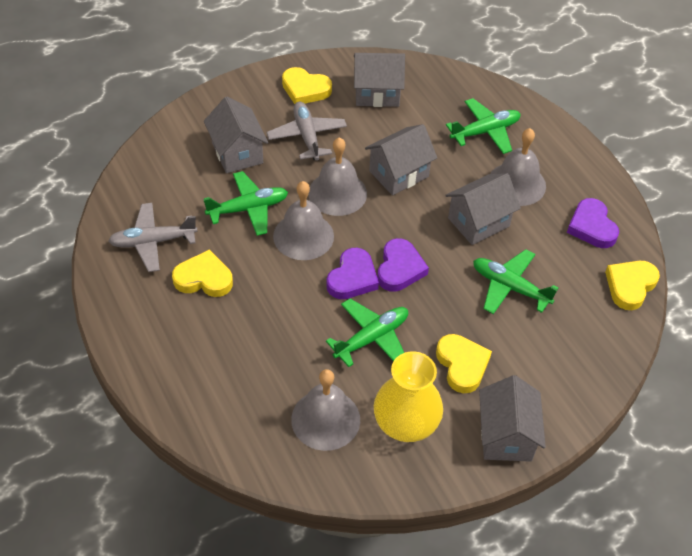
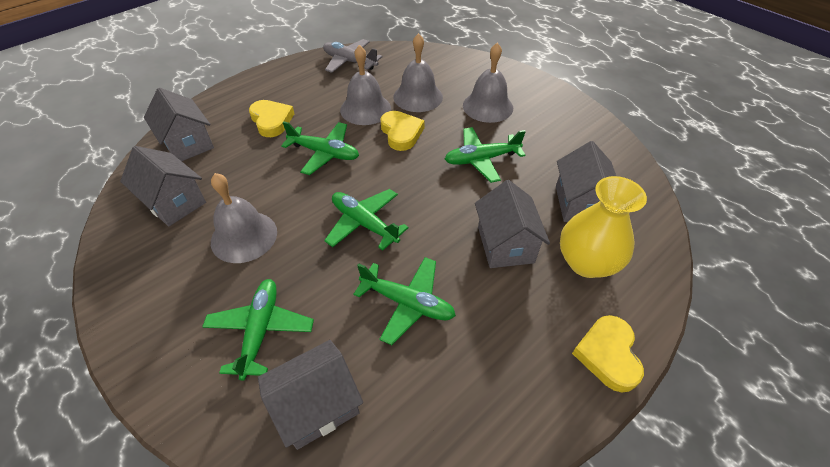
green plane: 4 -> 5
grey plane: 2 -> 1
purple heart: 3 -> 0
yellow heart: 4 -> 3

